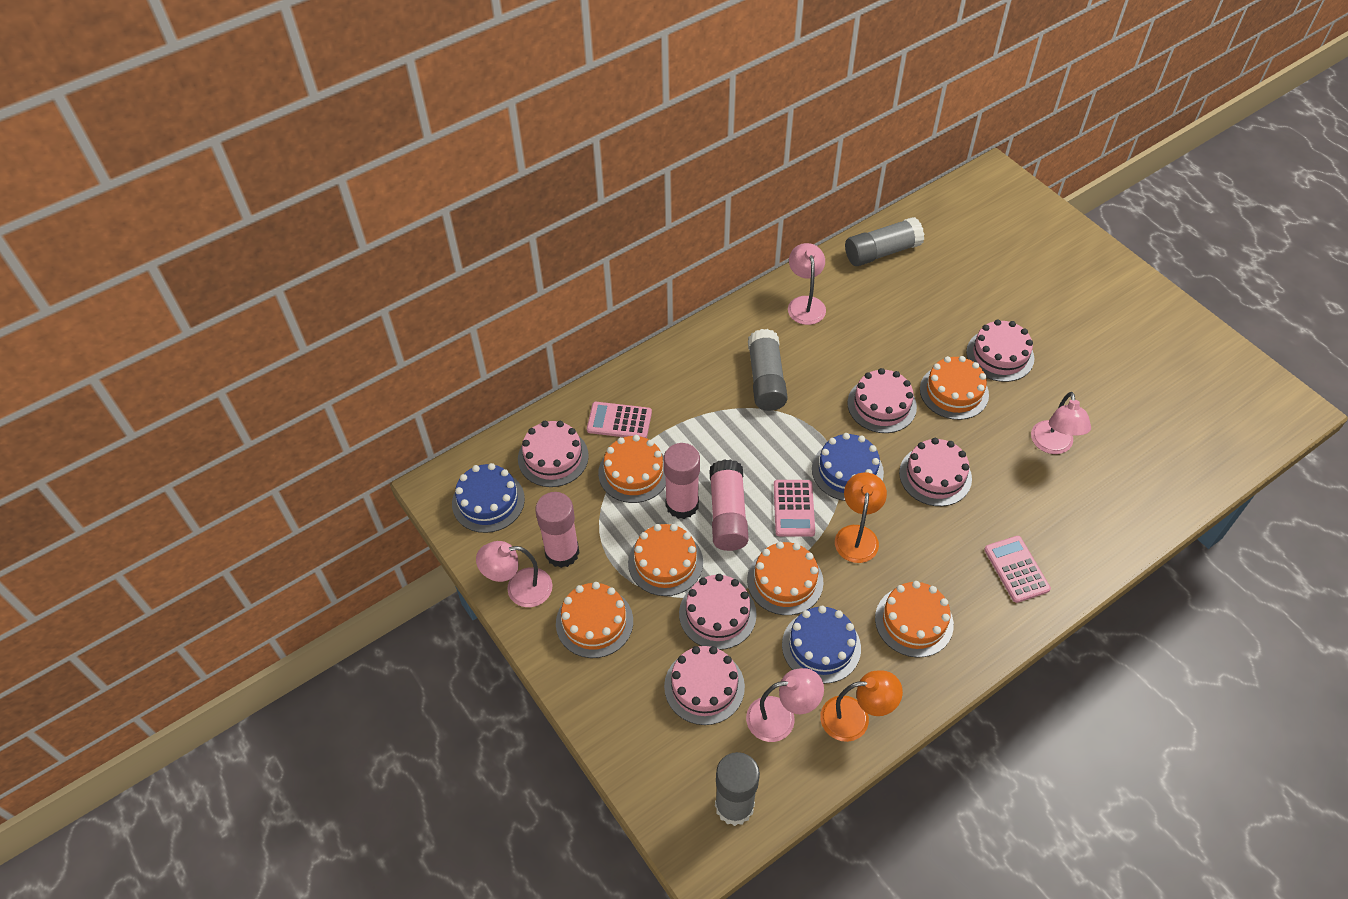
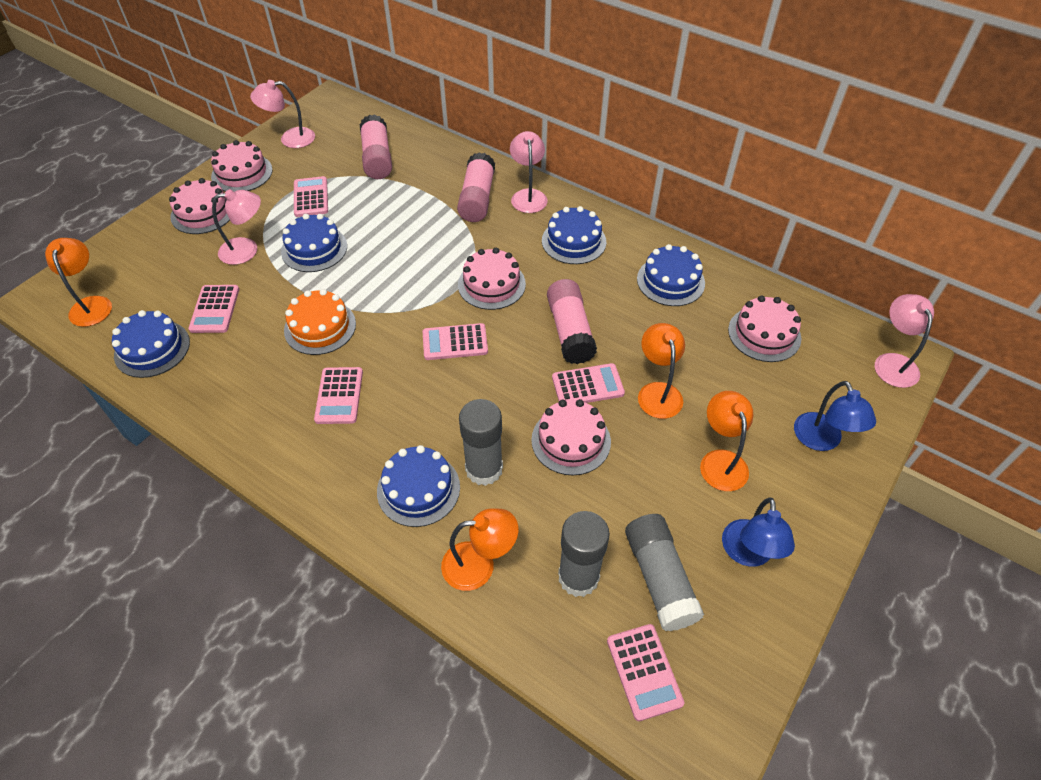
blue cake: 3 -> 5
blue lamp: 0 -> 2
orange cake: 6 -> 1
orange lamp: 2 -> 4
pink cake: 6 -> 5
pink calculator: 3 -> 6

